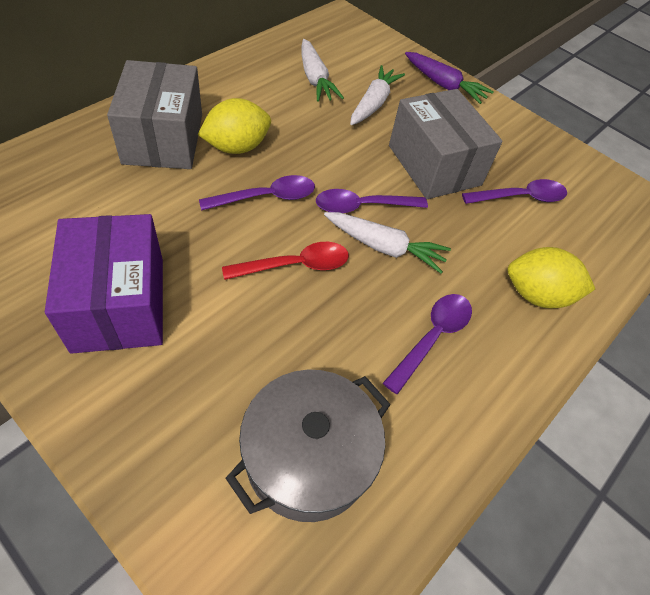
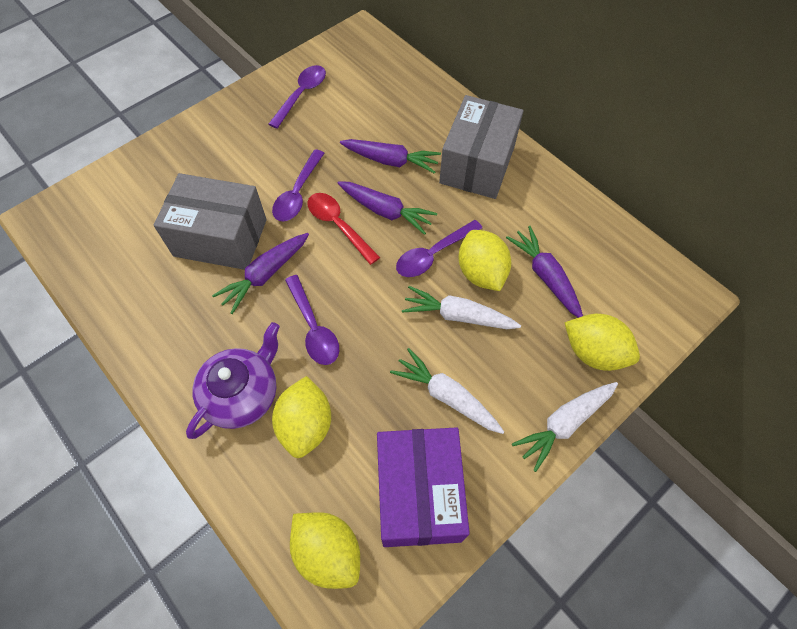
grey pot: 1 -> 0
purple carrot: 1 -> 4
purple teapot: 0 -> 1
yellow lemon: 2 -> 4

